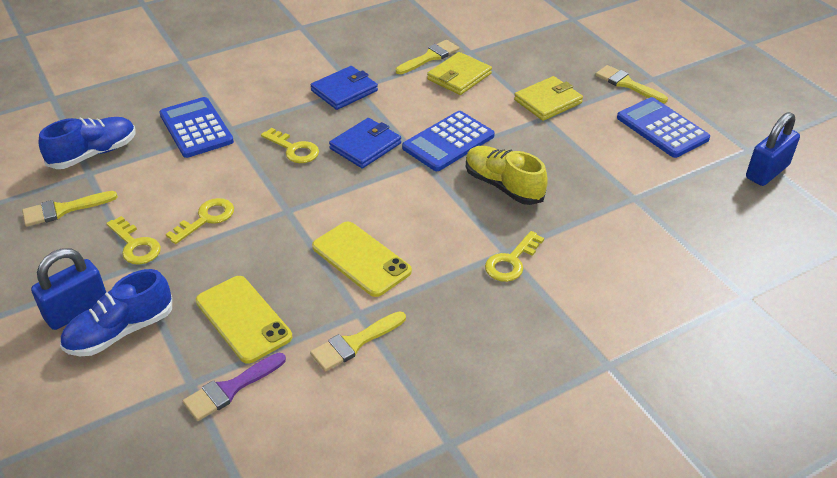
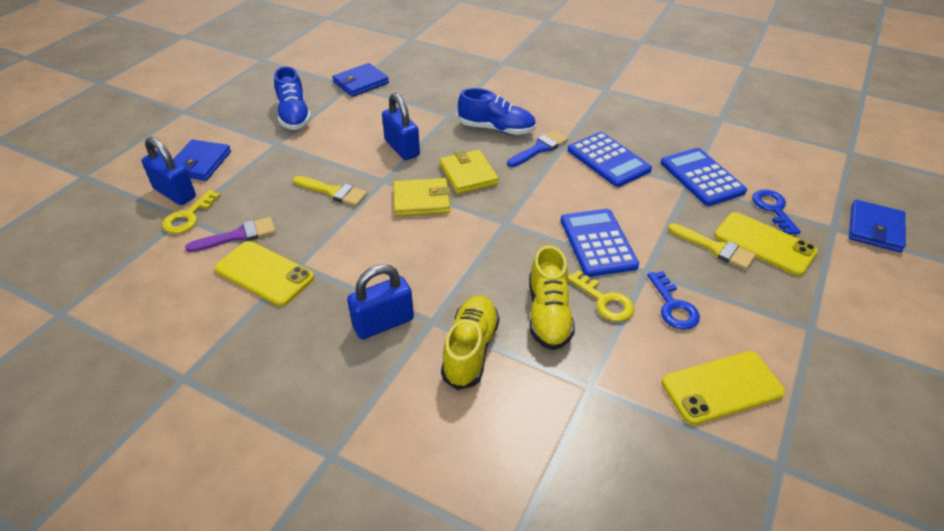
blue brush: 0 -> 1
blue key: 0 -> 2
blue padlock: 2 -> 3
blue wallet: 2 -> 3
yellow brush: 4 -> 2
yellow key: 4 -> 2
yellow phone: 2 -> 3
yellow shoe: 1 -> 2

